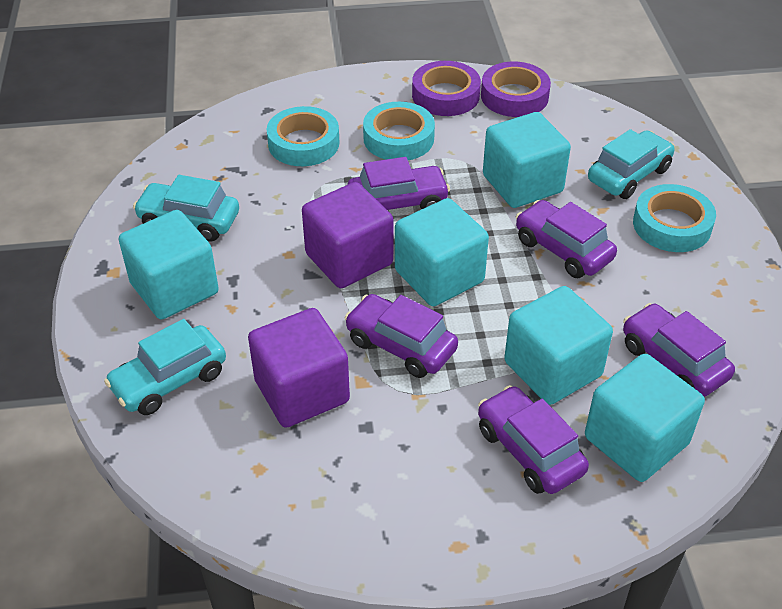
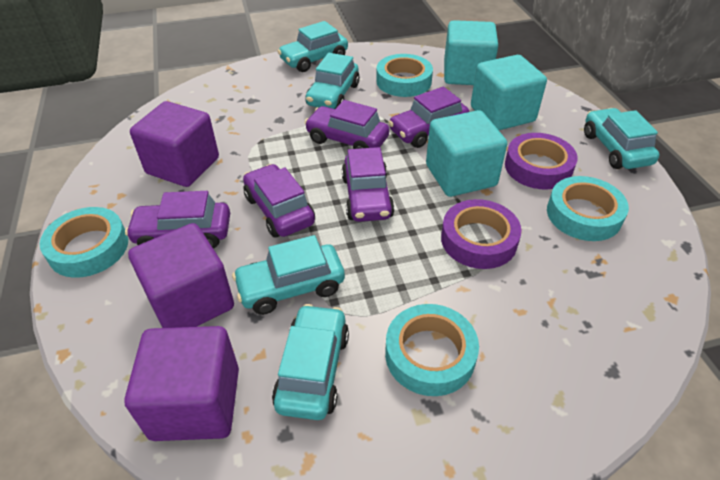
purple cube: 2 -> 3
turquoise car: 3 -> 5
turquoise cube: 5 -> 3
turquoise tape: 3 -> 4

